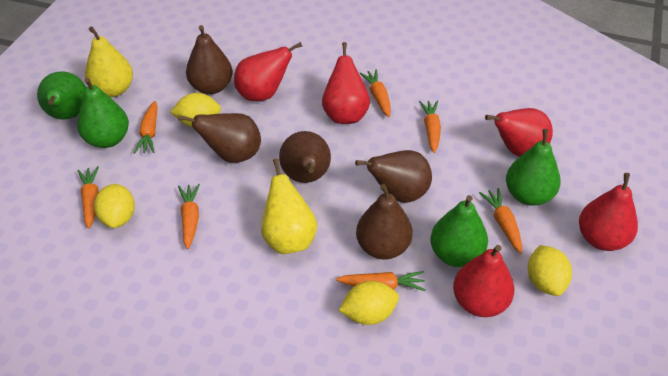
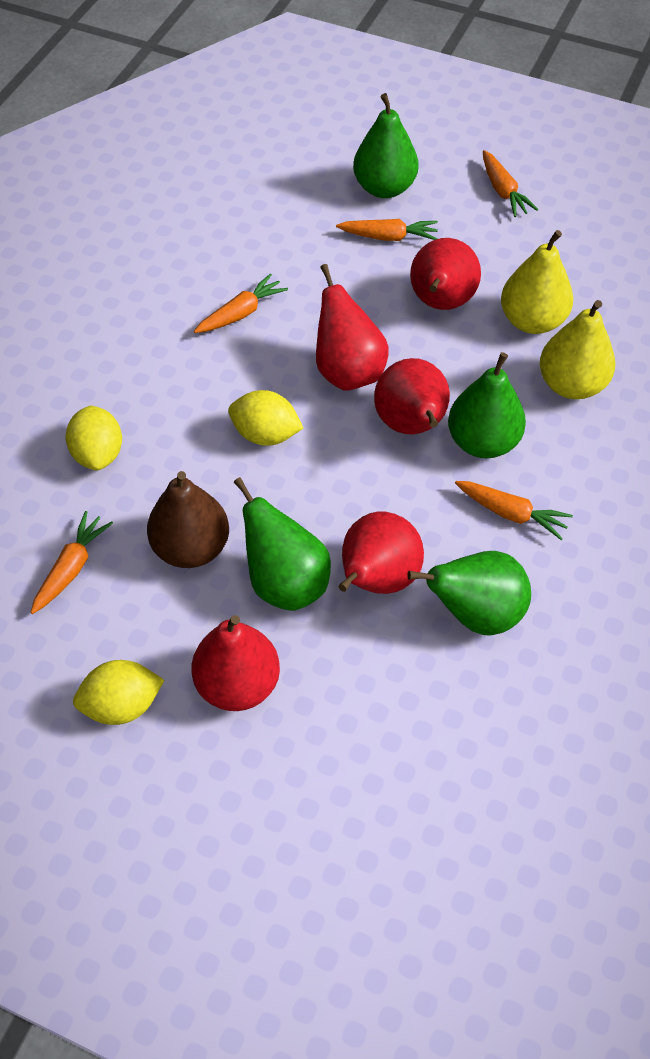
brown pear: 5 -> 1
orange carrot: 7 -> 5
yellow lemon: 4 -> 3

